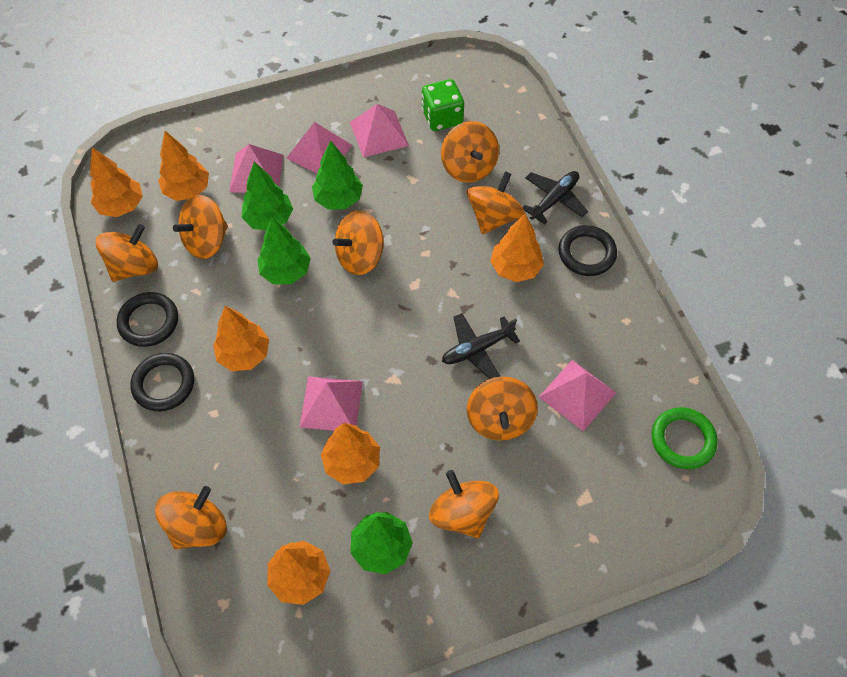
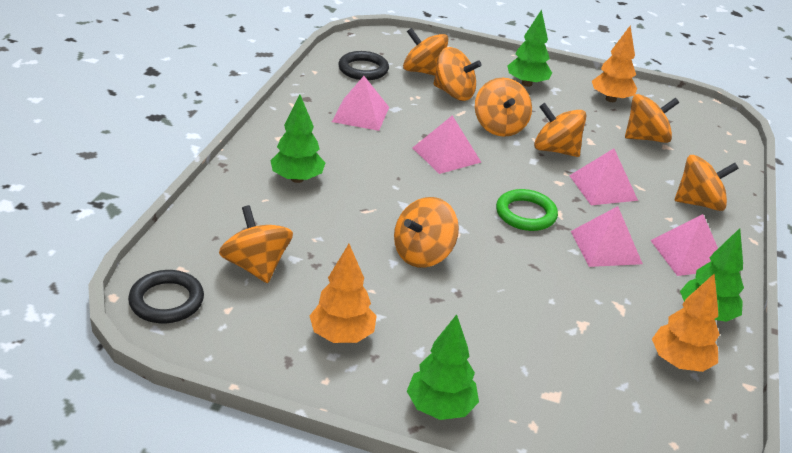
black plane: 2 -> 0
black ring: 3 -> 2
green dice: 1 -> 0
orange tree: 6 -> 3

